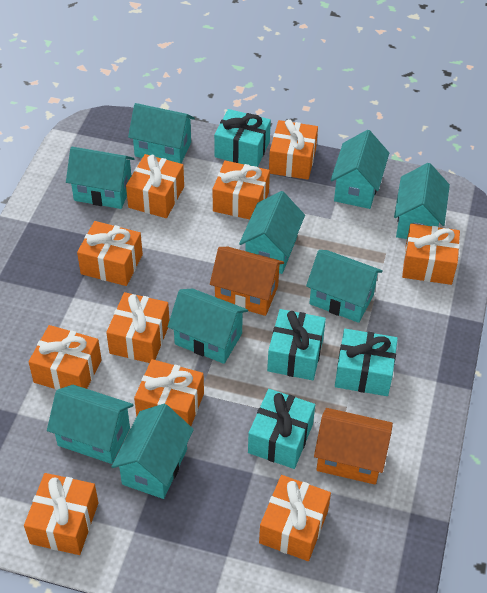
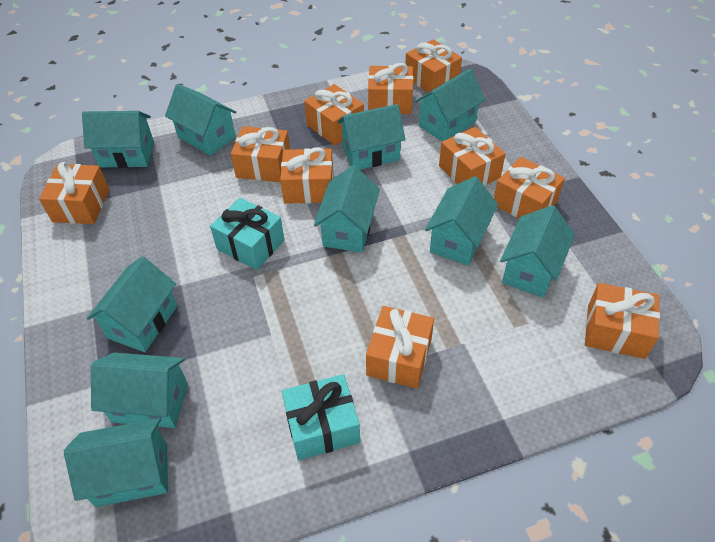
orange house: 2 -> 0
turquoise gift: 4 -> 2
turquoise house: 9 -> 10

